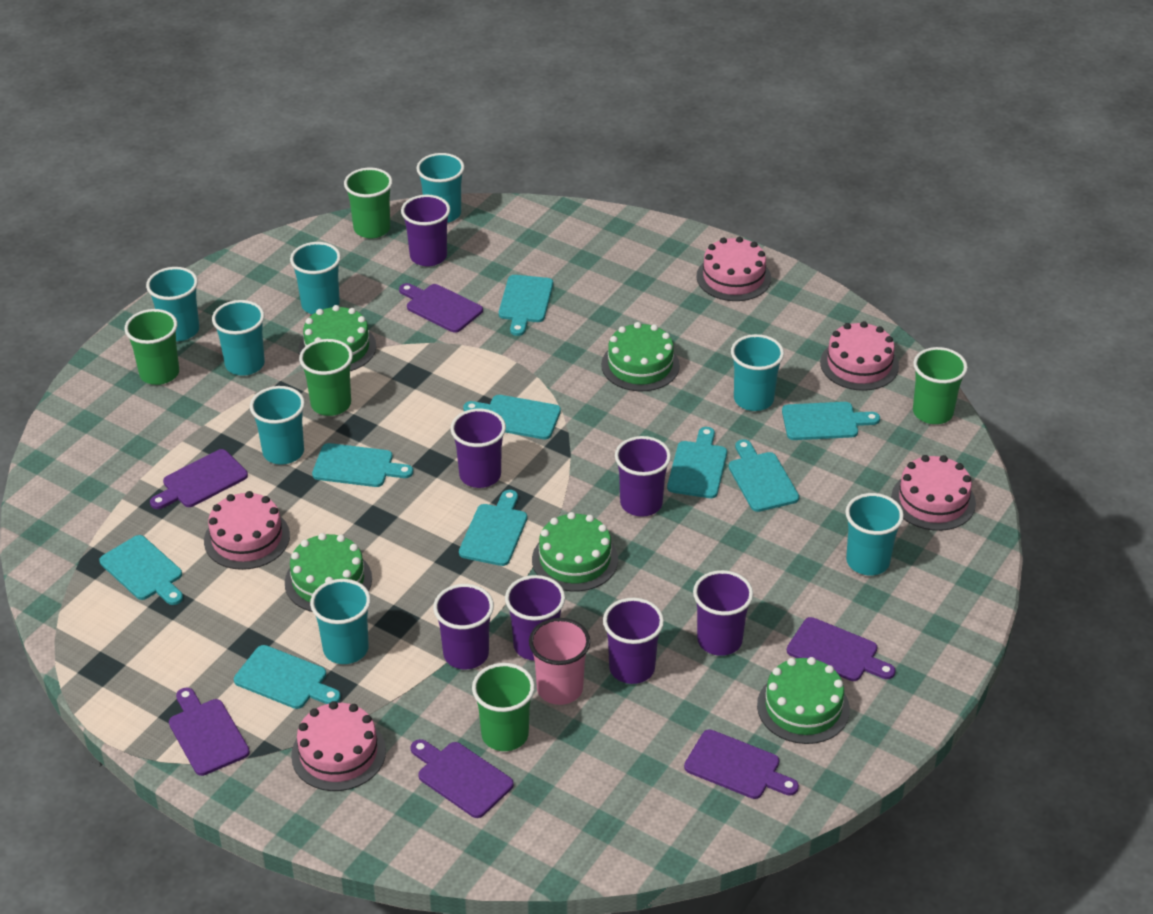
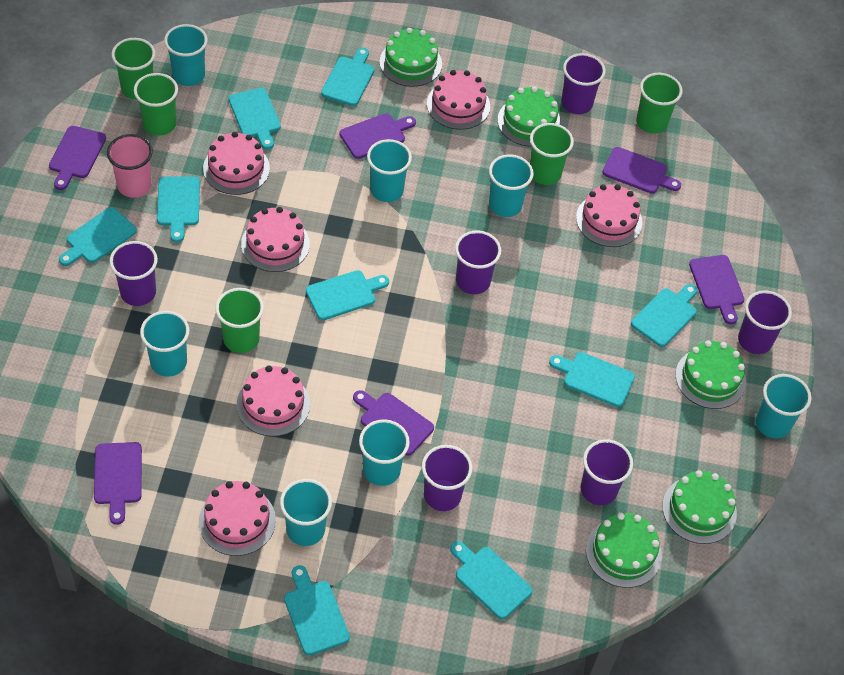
pink cake: 5 -> 6
purple cup: 7 -> 6
turquoise cup: 8 -> 7

